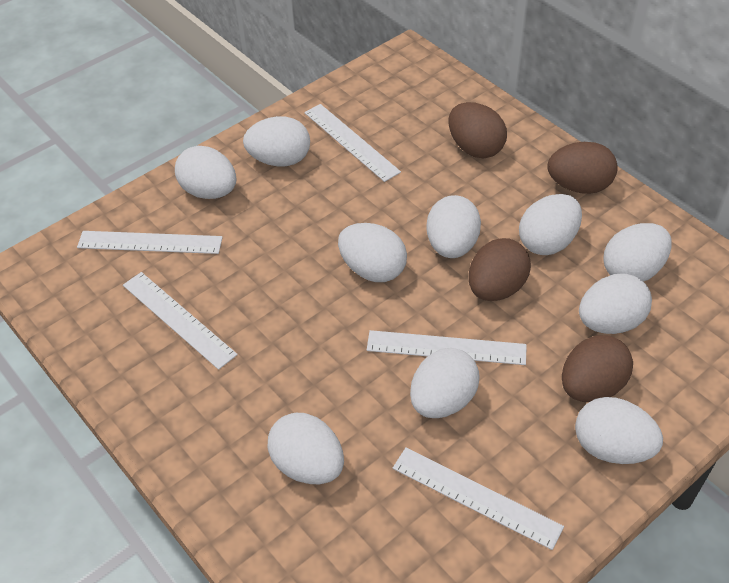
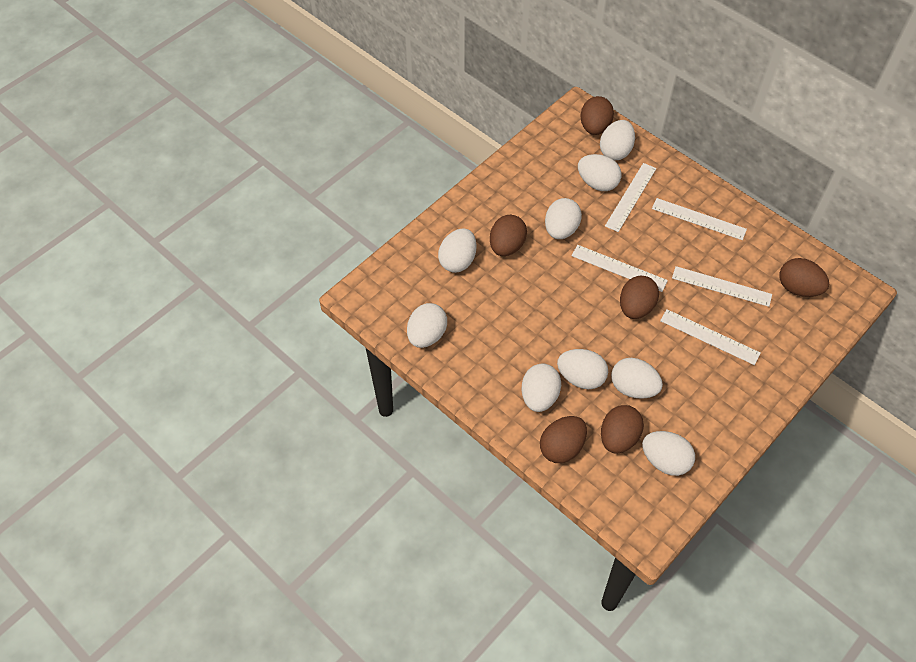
brown egg: 4 -> 6
white egg: 10 -> 9

